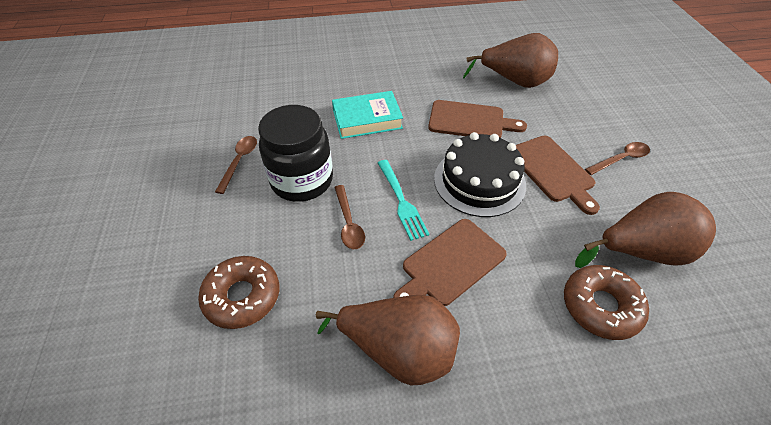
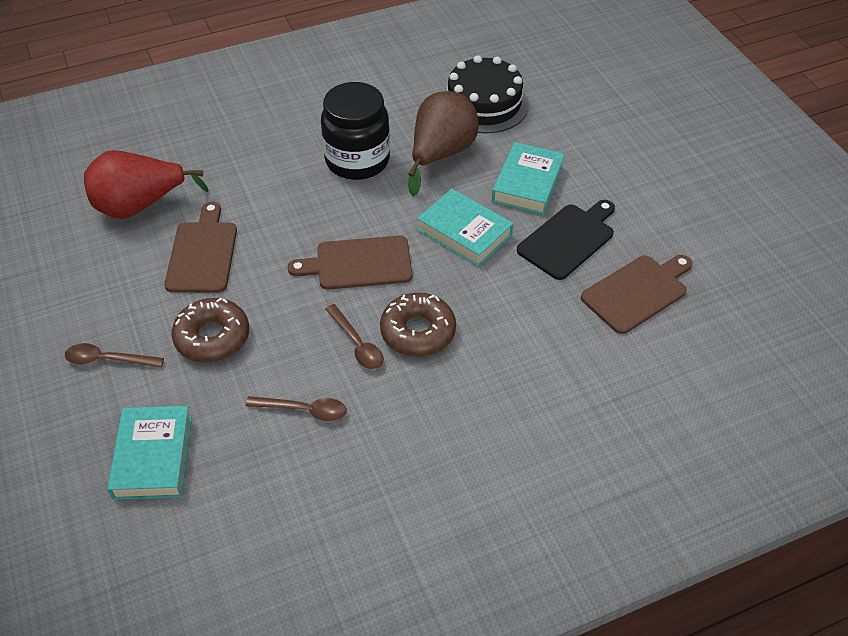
black cutting board: 0 -> 1
brown pear: 3 -> 1
red pear: 0 -> 1
turquoise book: 1 -> 3
turquoise fork: 1 -> 0

